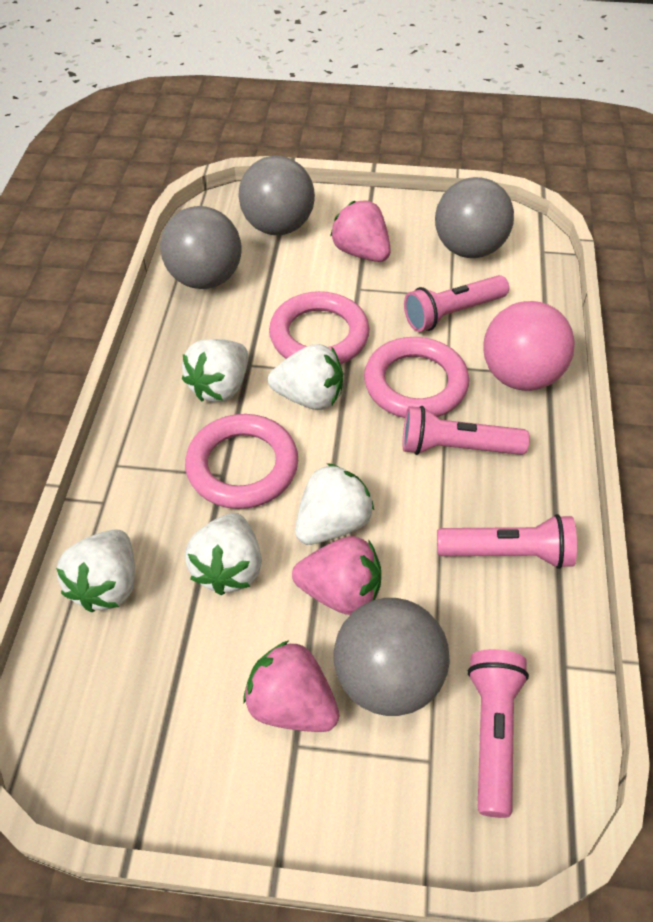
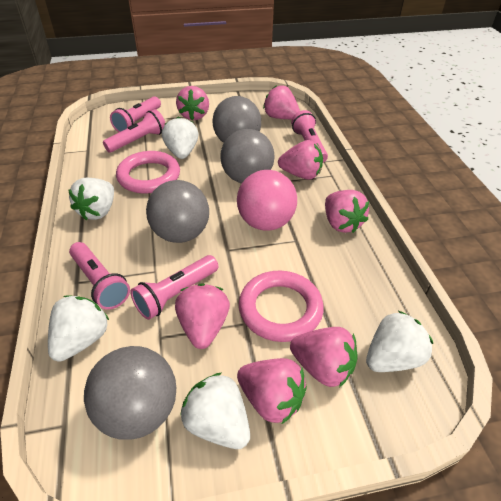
pink flashlight: 4 -> 5
pink ring: 3 -> 2
pink strawberry: 3 -> 7

